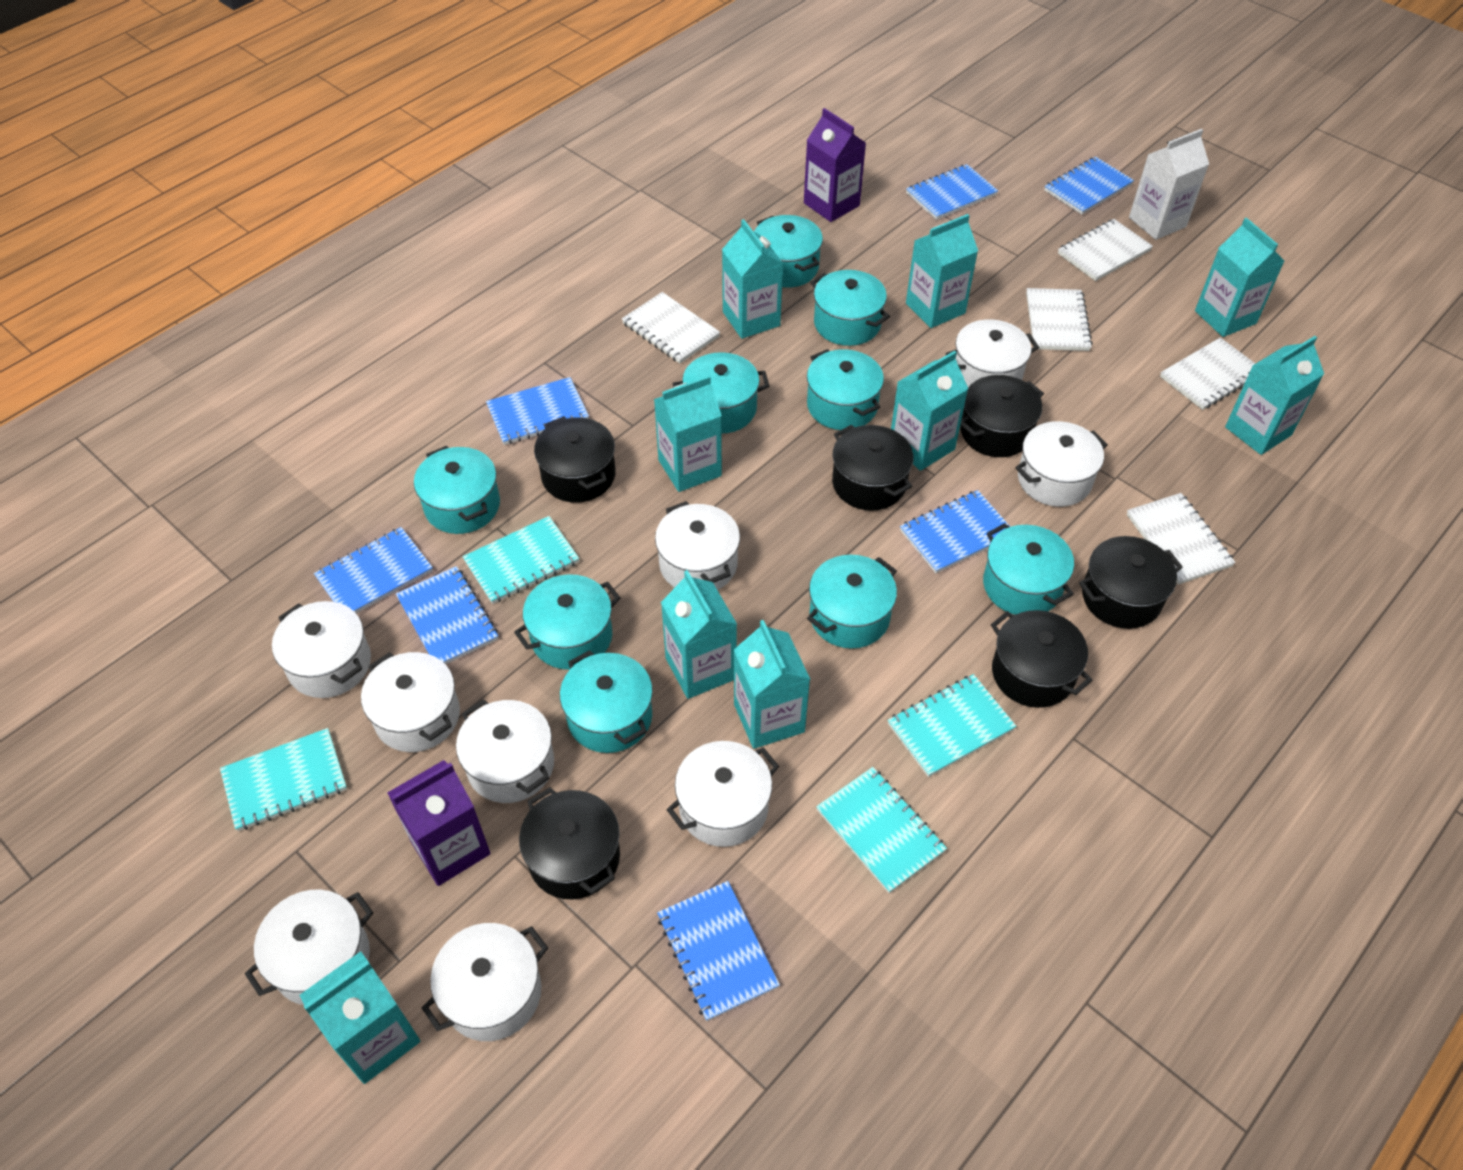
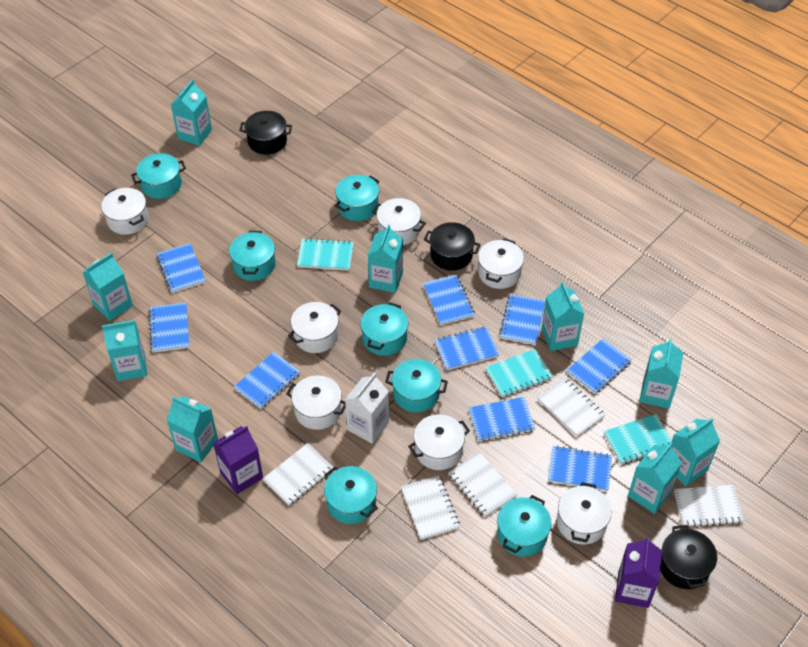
black pot: 6 -> 3
blue notebook: 7 -> 9
turquoise notebook: 4 -> 3
turquoise pot: 9 -> 7
white pot: 9 -> 7

